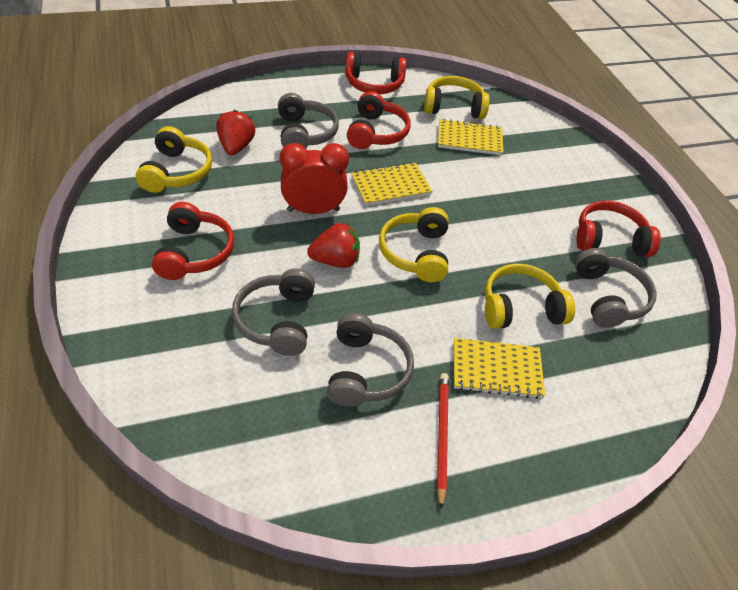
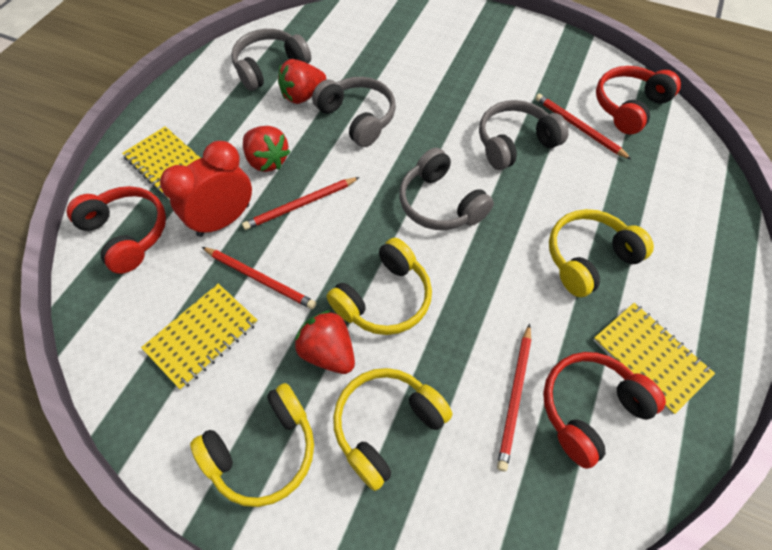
red headphones: 4 -> 3
red pencil: 1 -> 4
red strawberry: 2 -> 3

